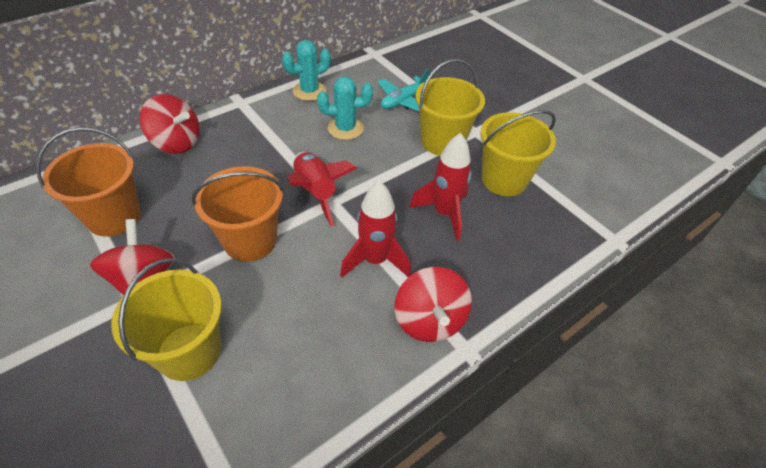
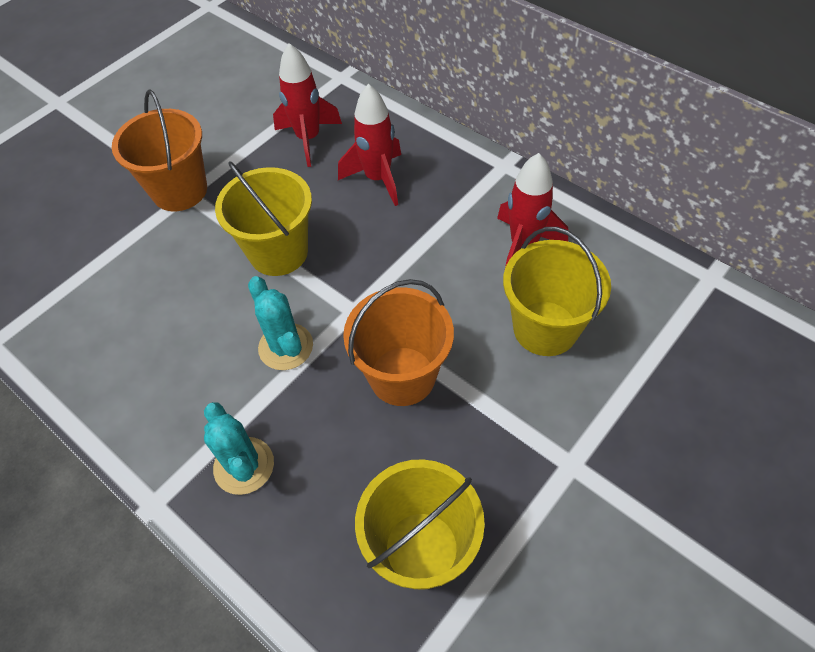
red spinning top: 3 -> 0
turquoise plane: 1 -> 0

